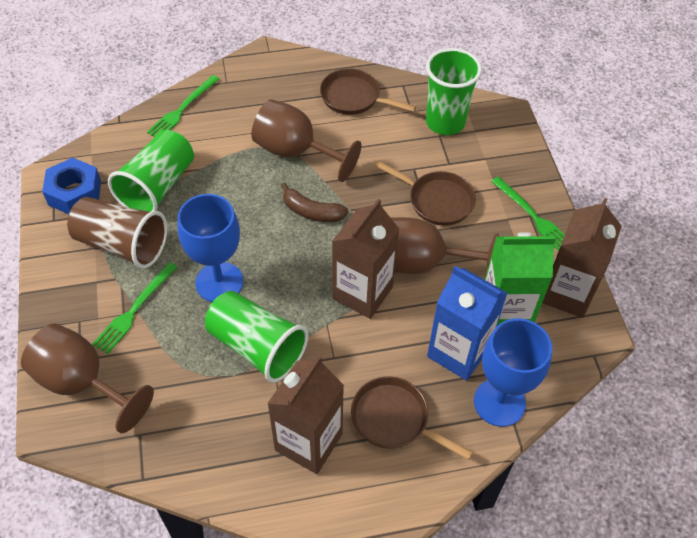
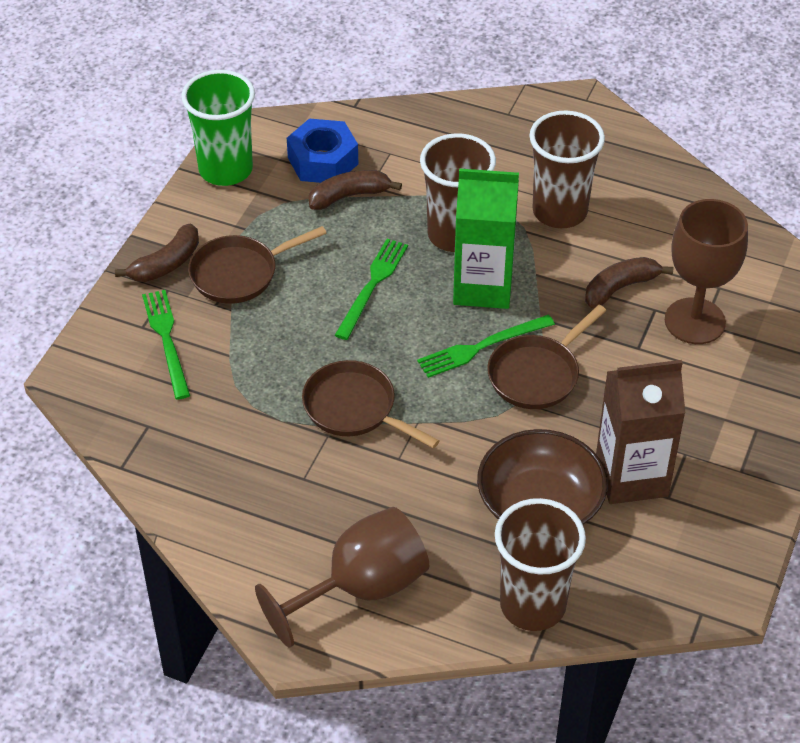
blue carton: 1 -> 0
blue goblet: 2 -> 0
brown banana: 1 -> 3
brown bowl: 0 -> 1
brown carton: 3 -> 1
brown cup: 1 -> 3
brown goblet: 3 -> 2
green cup: 3 -> 1

